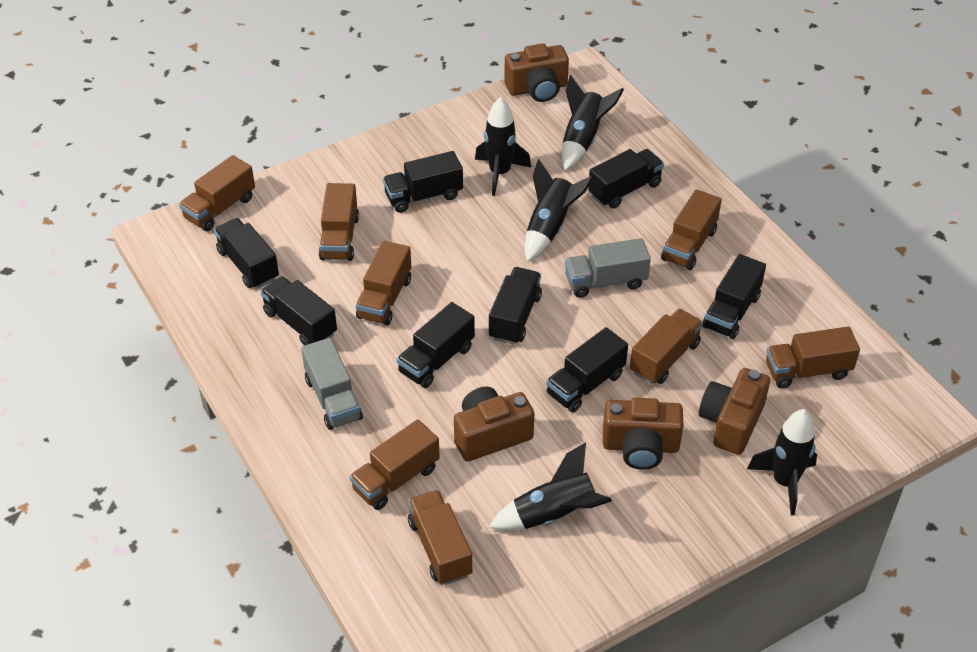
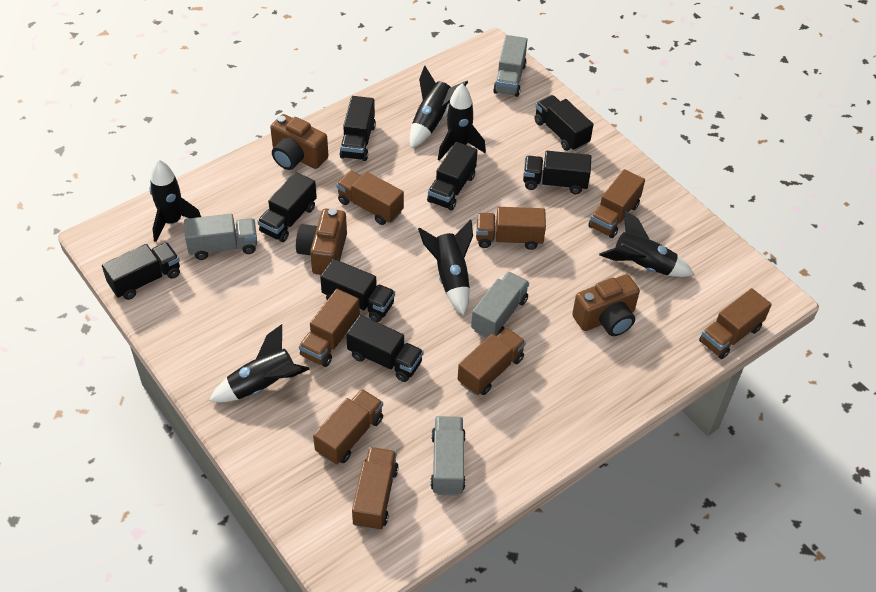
black rocket: 5 -> 6
brown camera: 4 -> 3
grey truck: 2 -> 4

